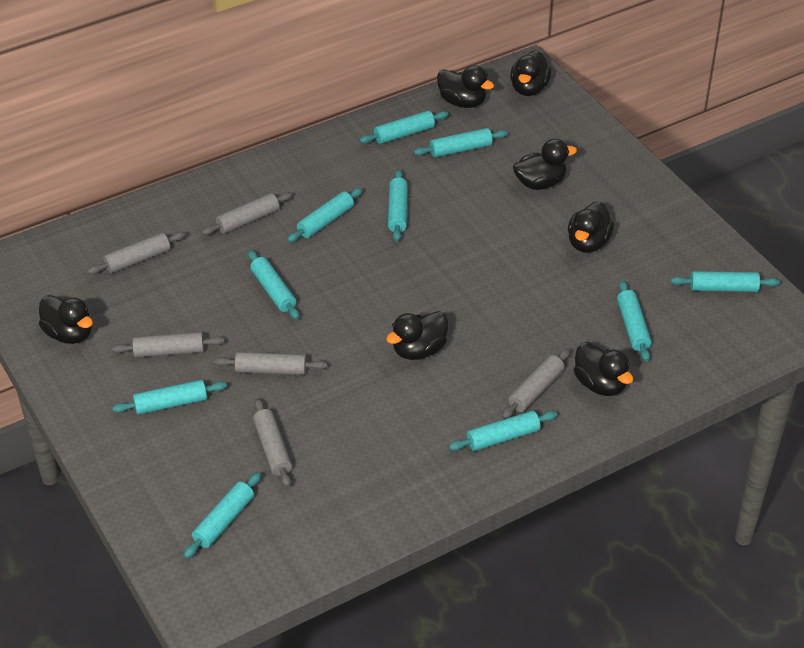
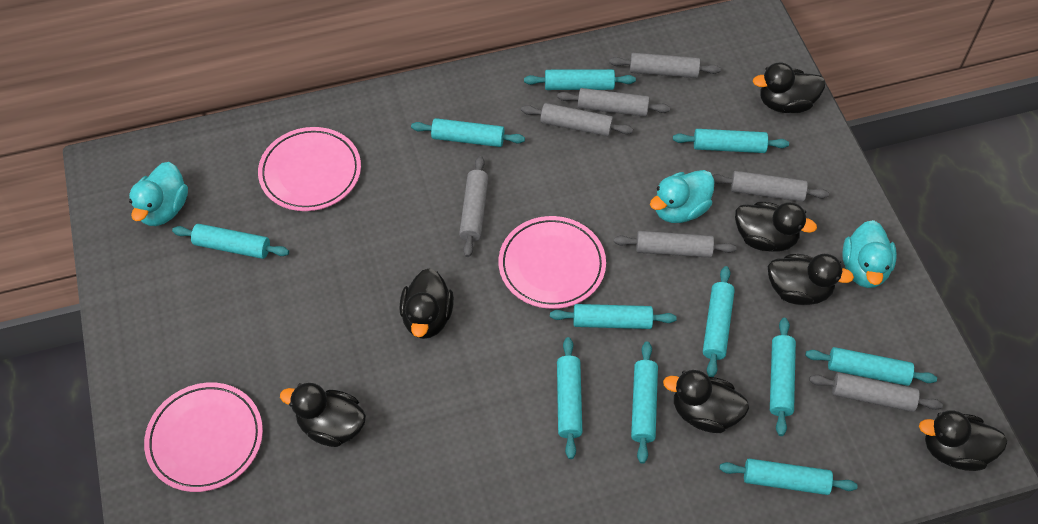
grey rolling pin: 6 -> 7
pink plate: 0 -> 3
turquoise duck: 0 -> 3
turquoise rolling pin: 10 -> 11

